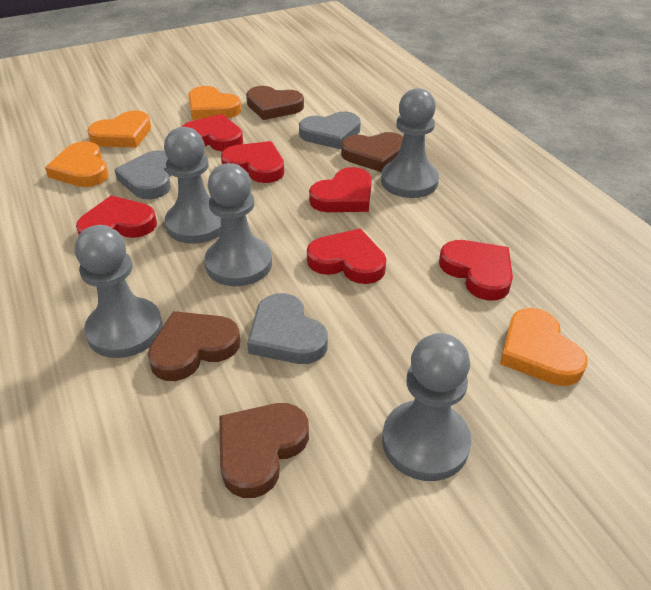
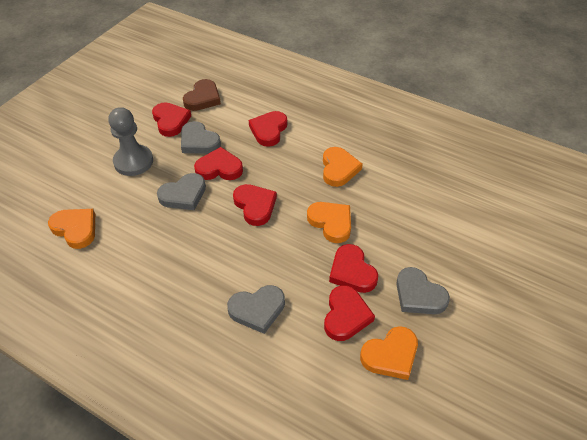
brown heart: 4 -> 1
grey heart: 3 -> 4
grey pawn: 5 -> 1

